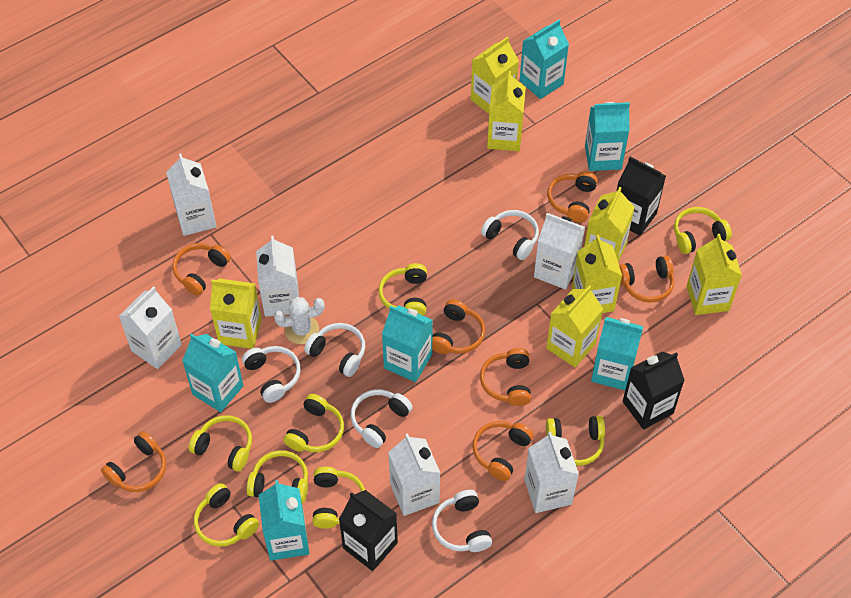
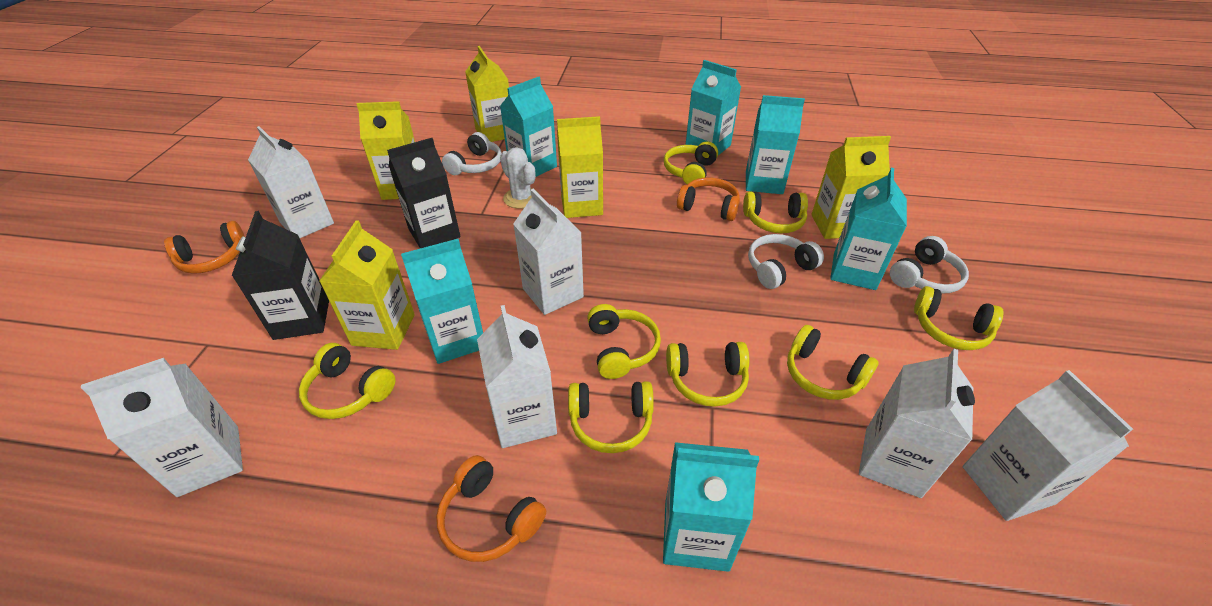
black carton: 3 -> 2
orange headphones: 7 -> 3
white headphones: 5 -> 3
yellow carton: 7 -> 5

